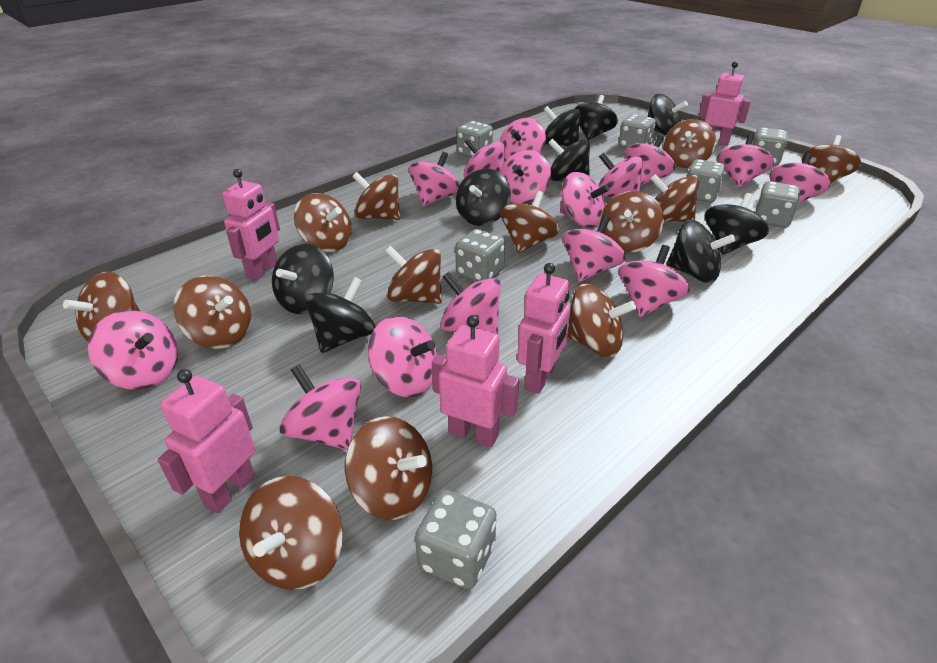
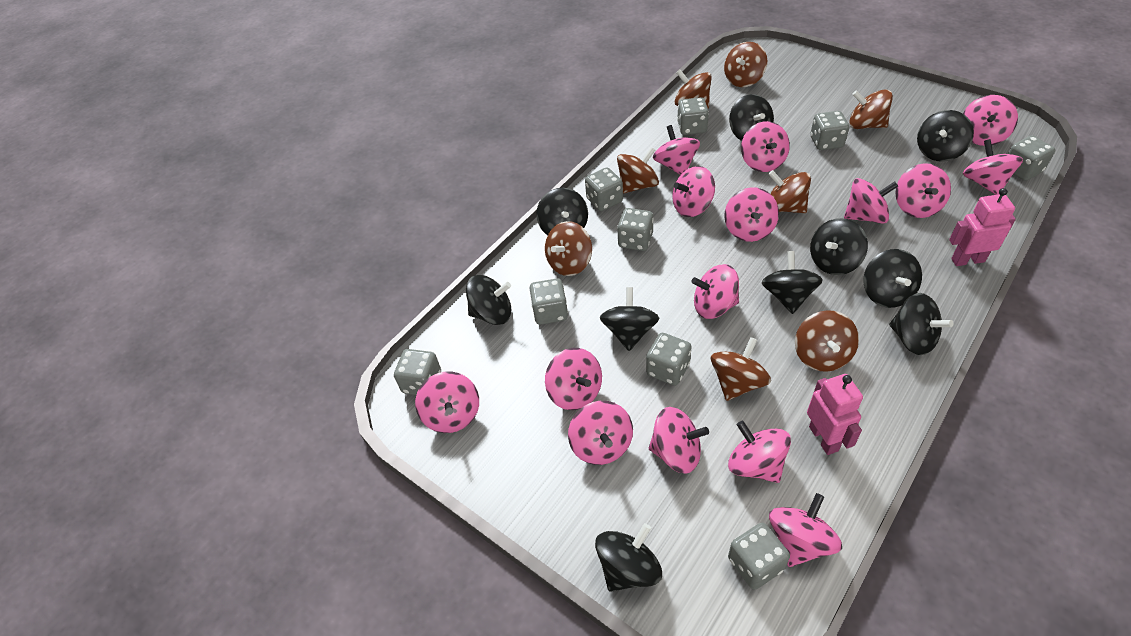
black spinning top: 9 -> 10
brown spinning top: 13 -> 8
grey dice: 7 -> 9
pink robot: 5 -> 2

